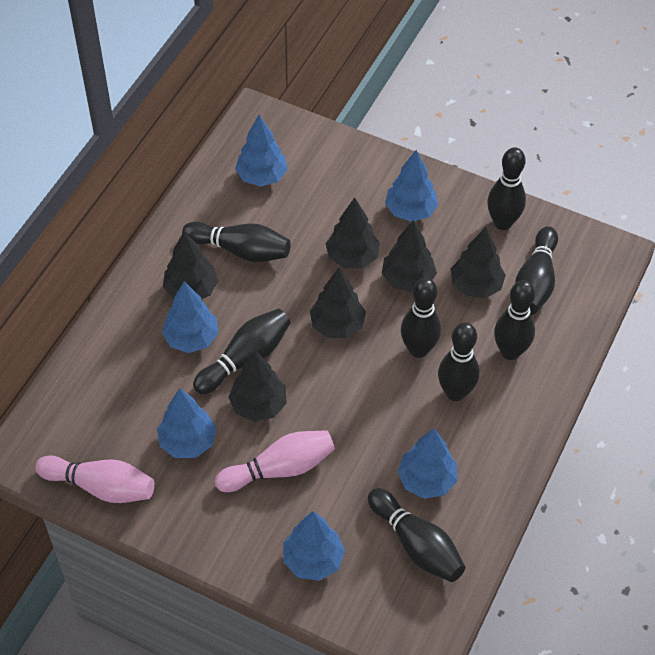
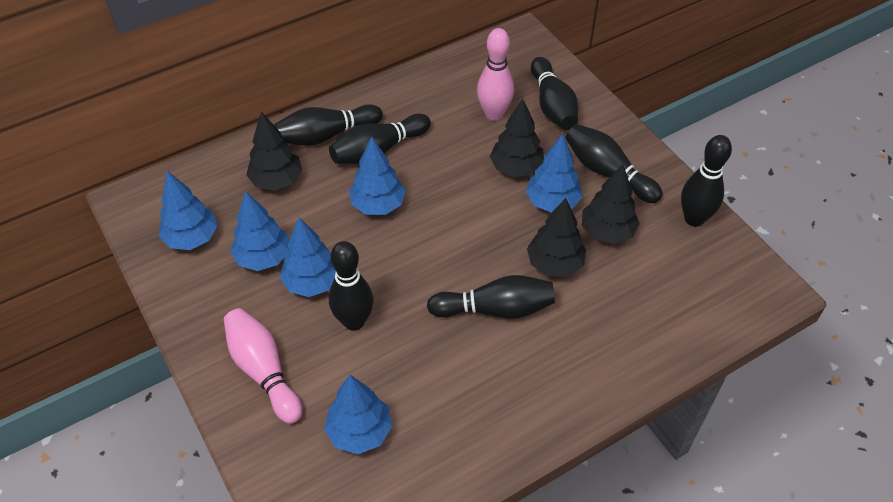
black bowling pin: 8 -> 7
black tree: 6 -> 4

